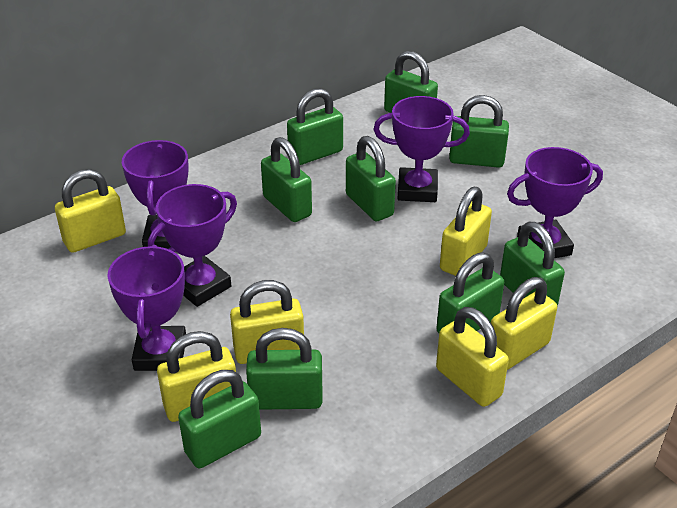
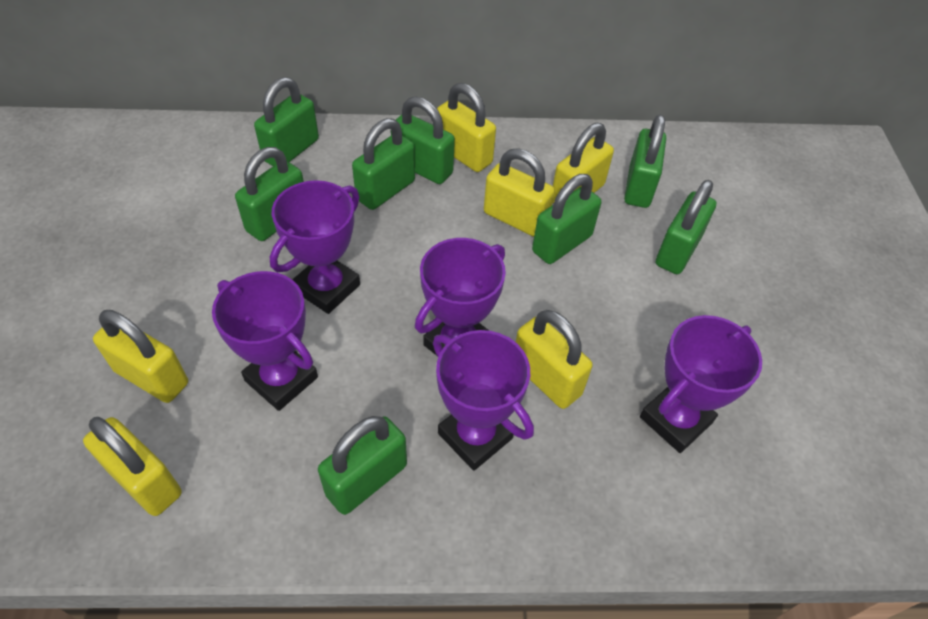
green padlock: 9 -> 8

